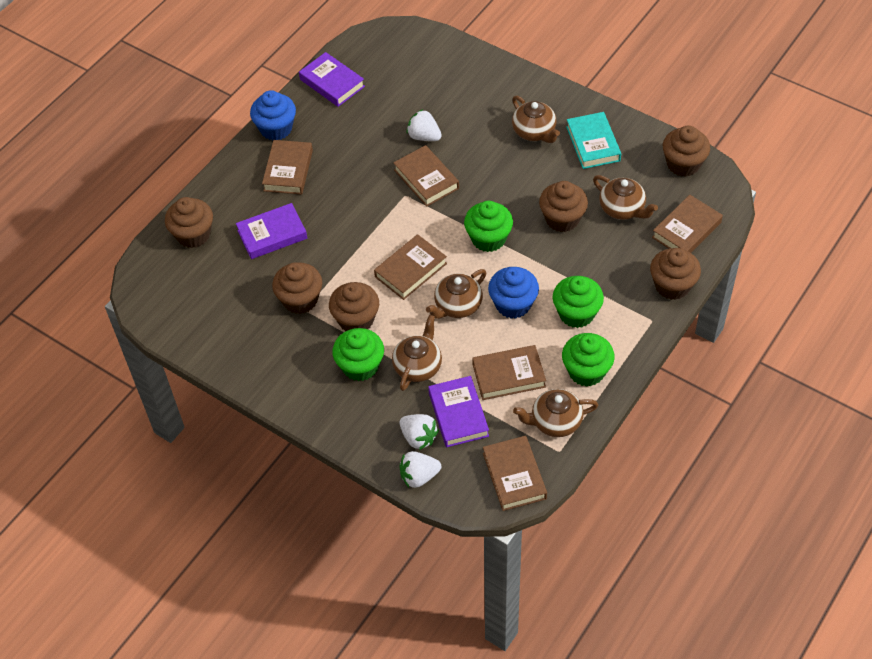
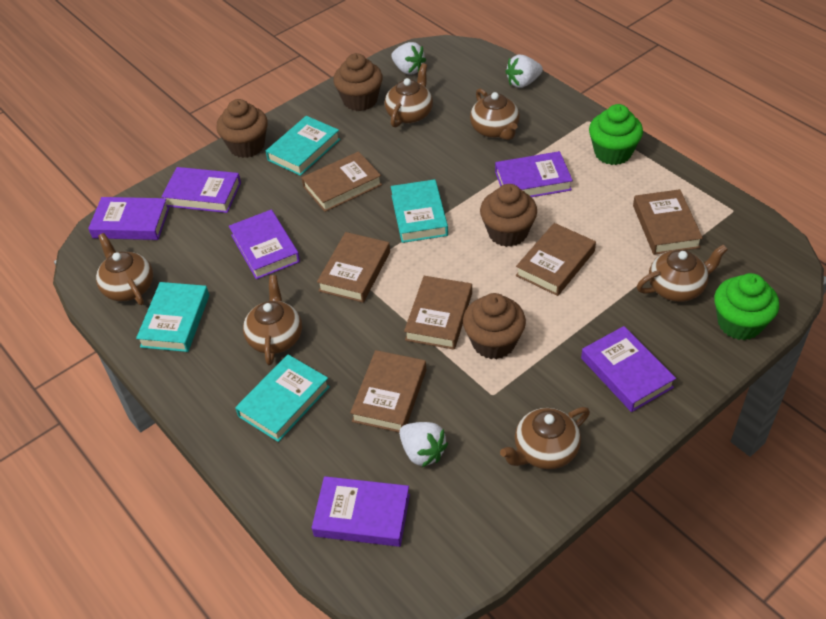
blue cupcake: 2 -> 0
brown cupcake: 6 -> 4
brown teapot: 5 -> 6
green cupcake: 4 -> 2
purple book: 3 -> 6
turquoise book: 1 -> 4

